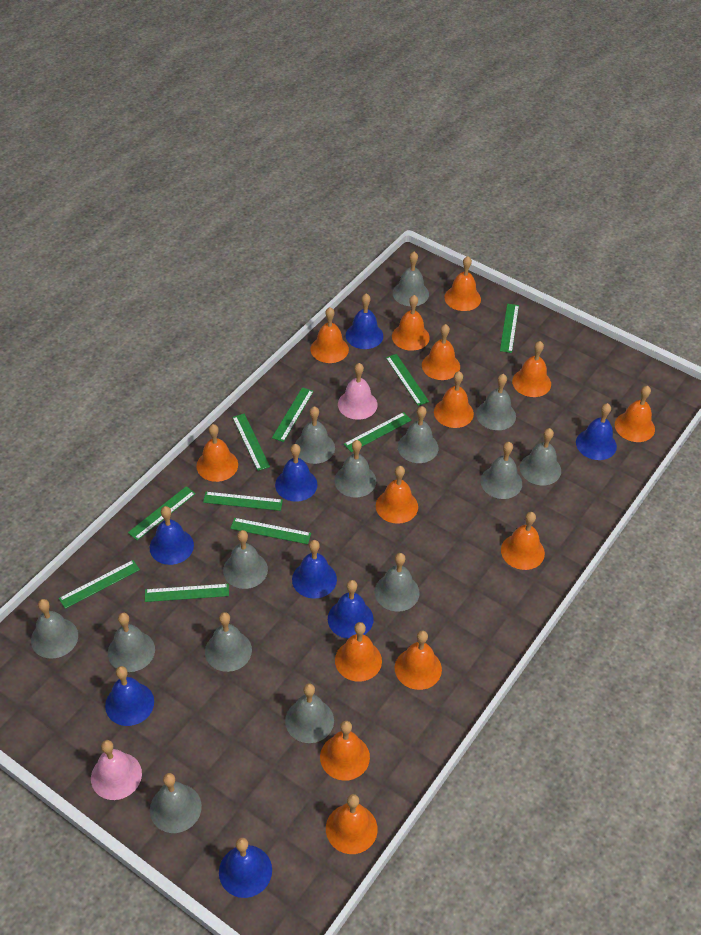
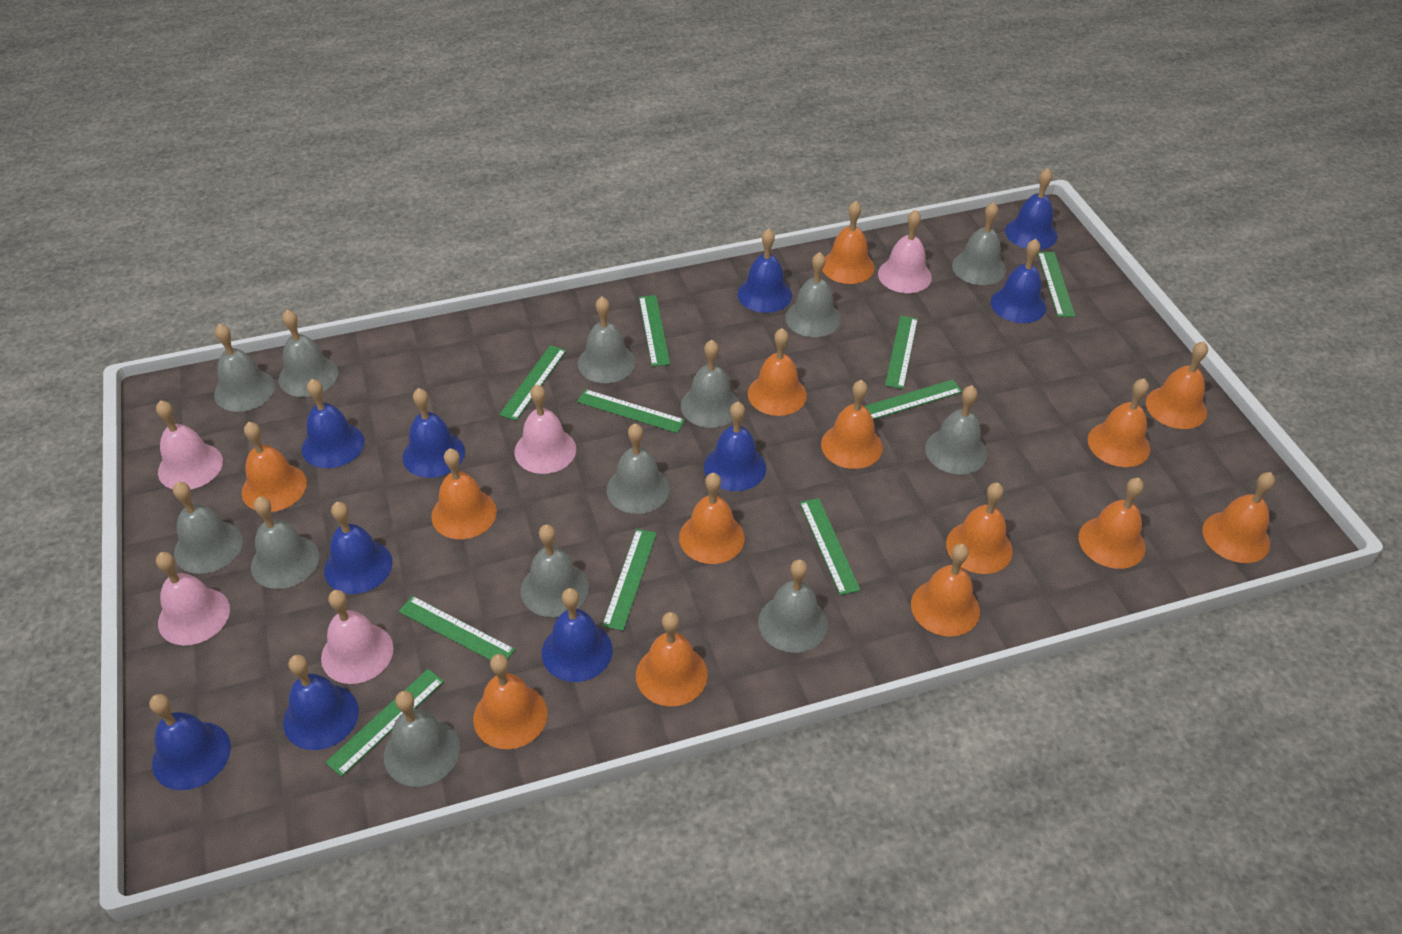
blue bell: 8 -> 10
grey bell: 14 -> 13
pink bell: 2 -> 5

